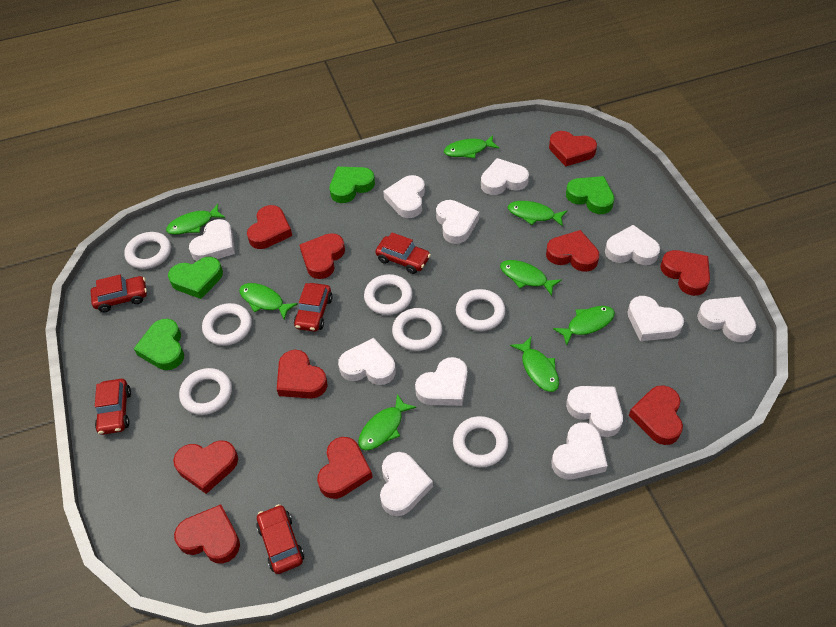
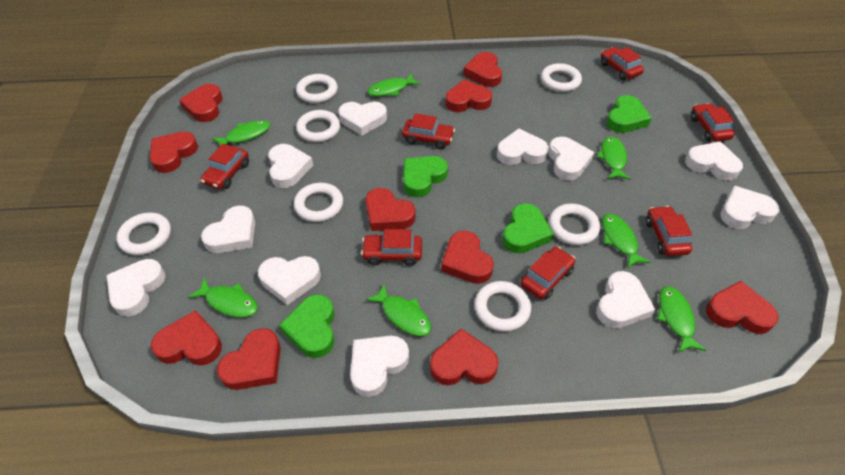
green fish: 8 -> 7
red car: 5 -> 7
white heart: 12 -> 11

